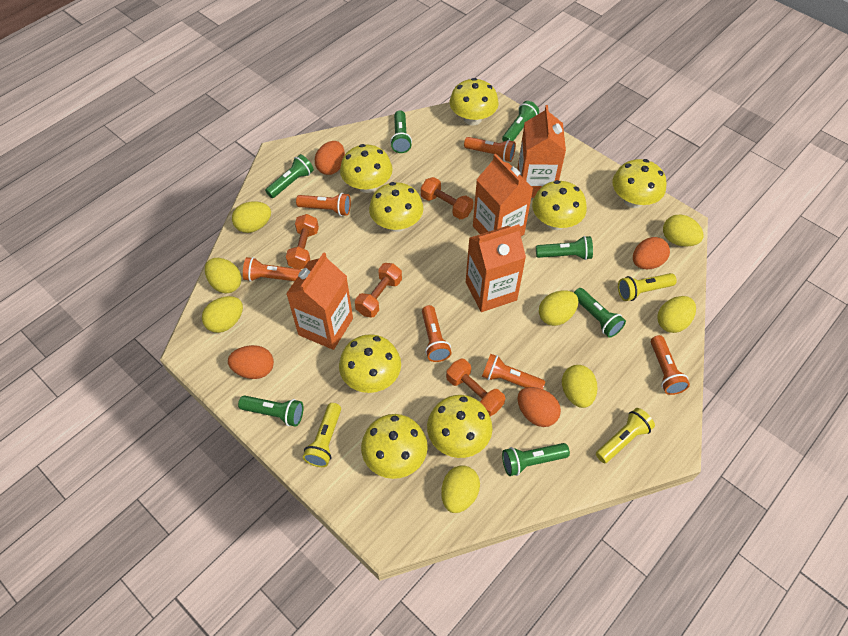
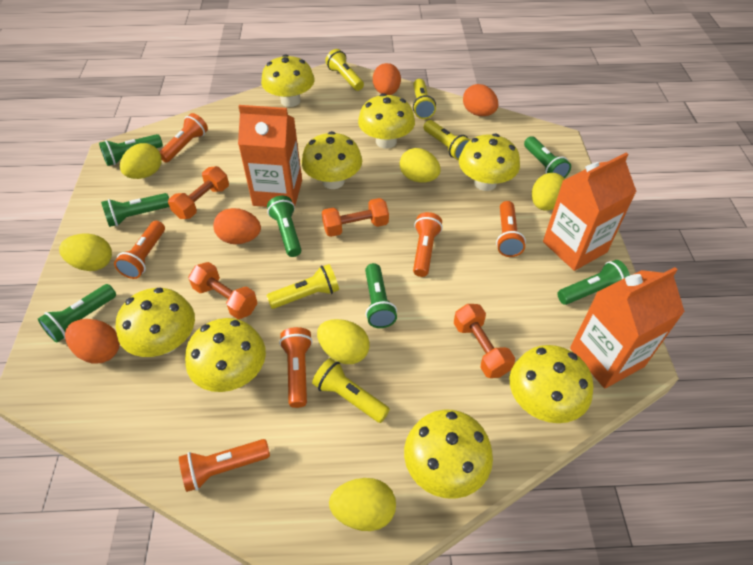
orange carton: 4 -> 3
yellow egg: 8 -> 6
yellow flashlight: 3 -> 5

